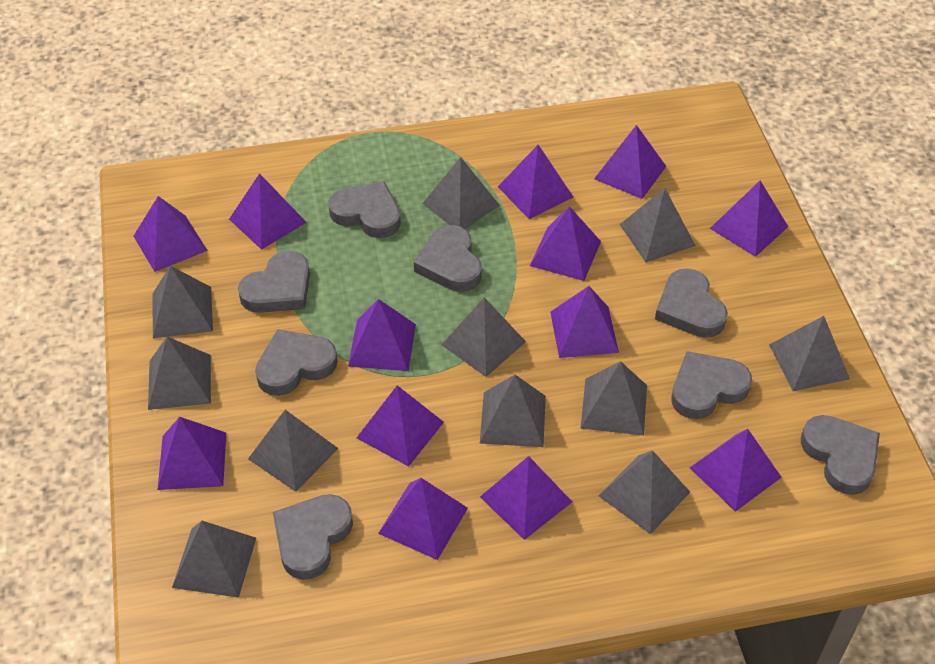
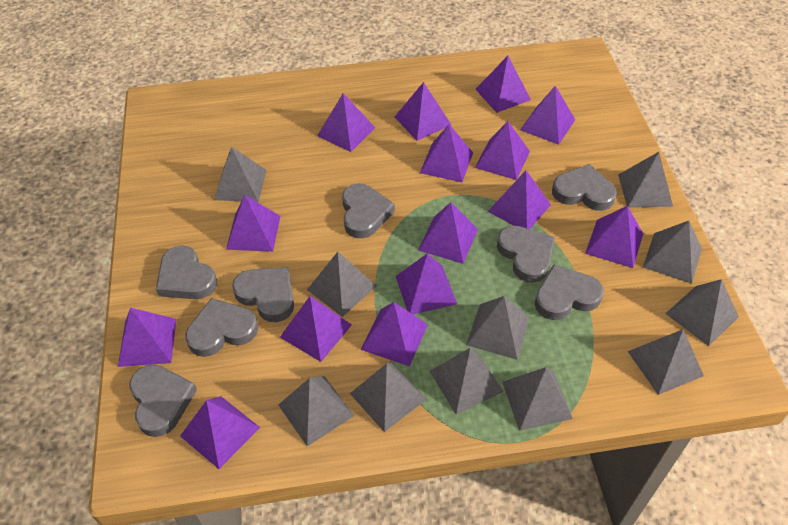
purple pyramid: 13 -> 15

